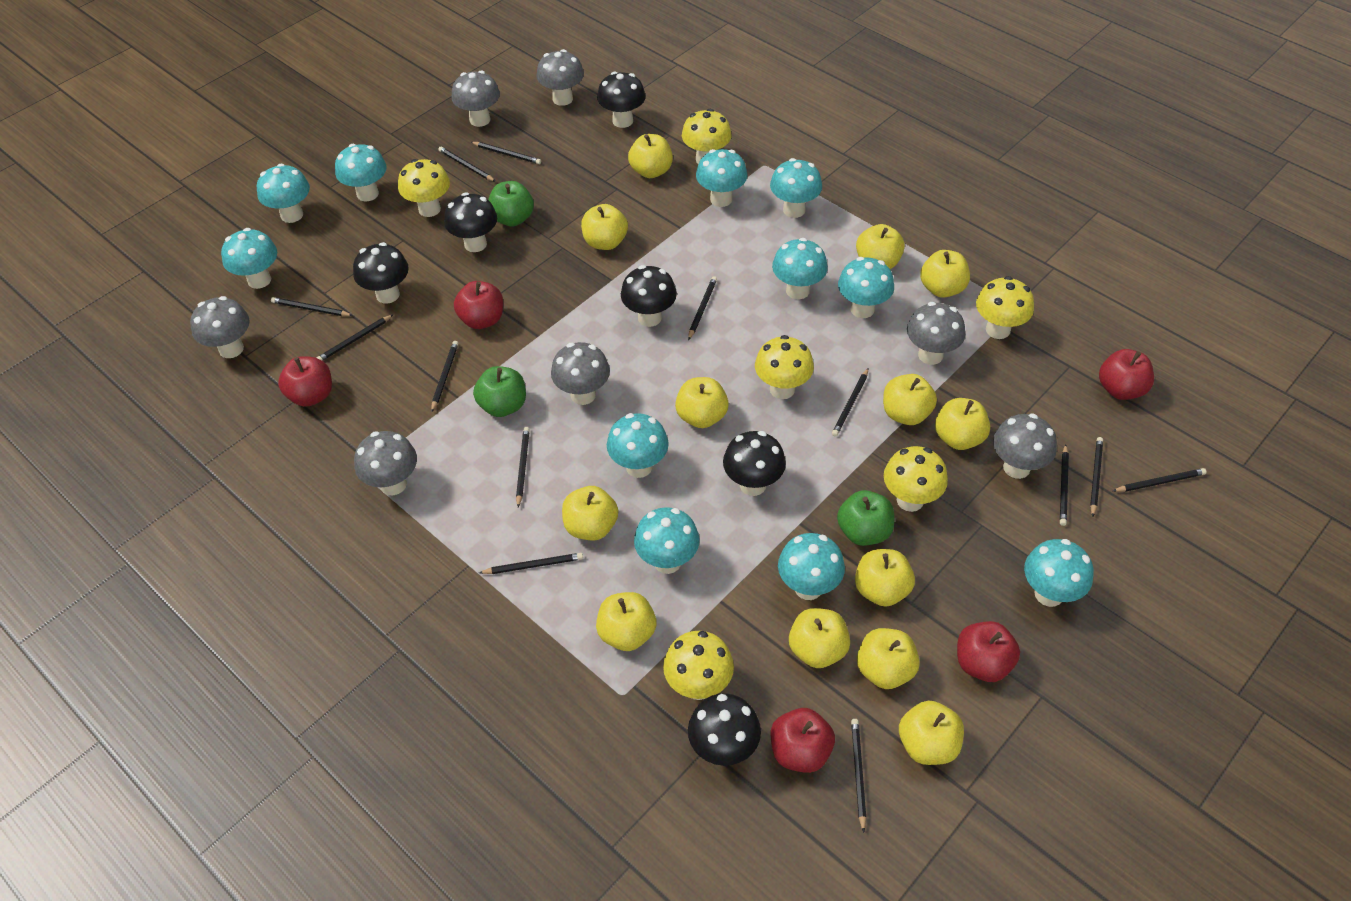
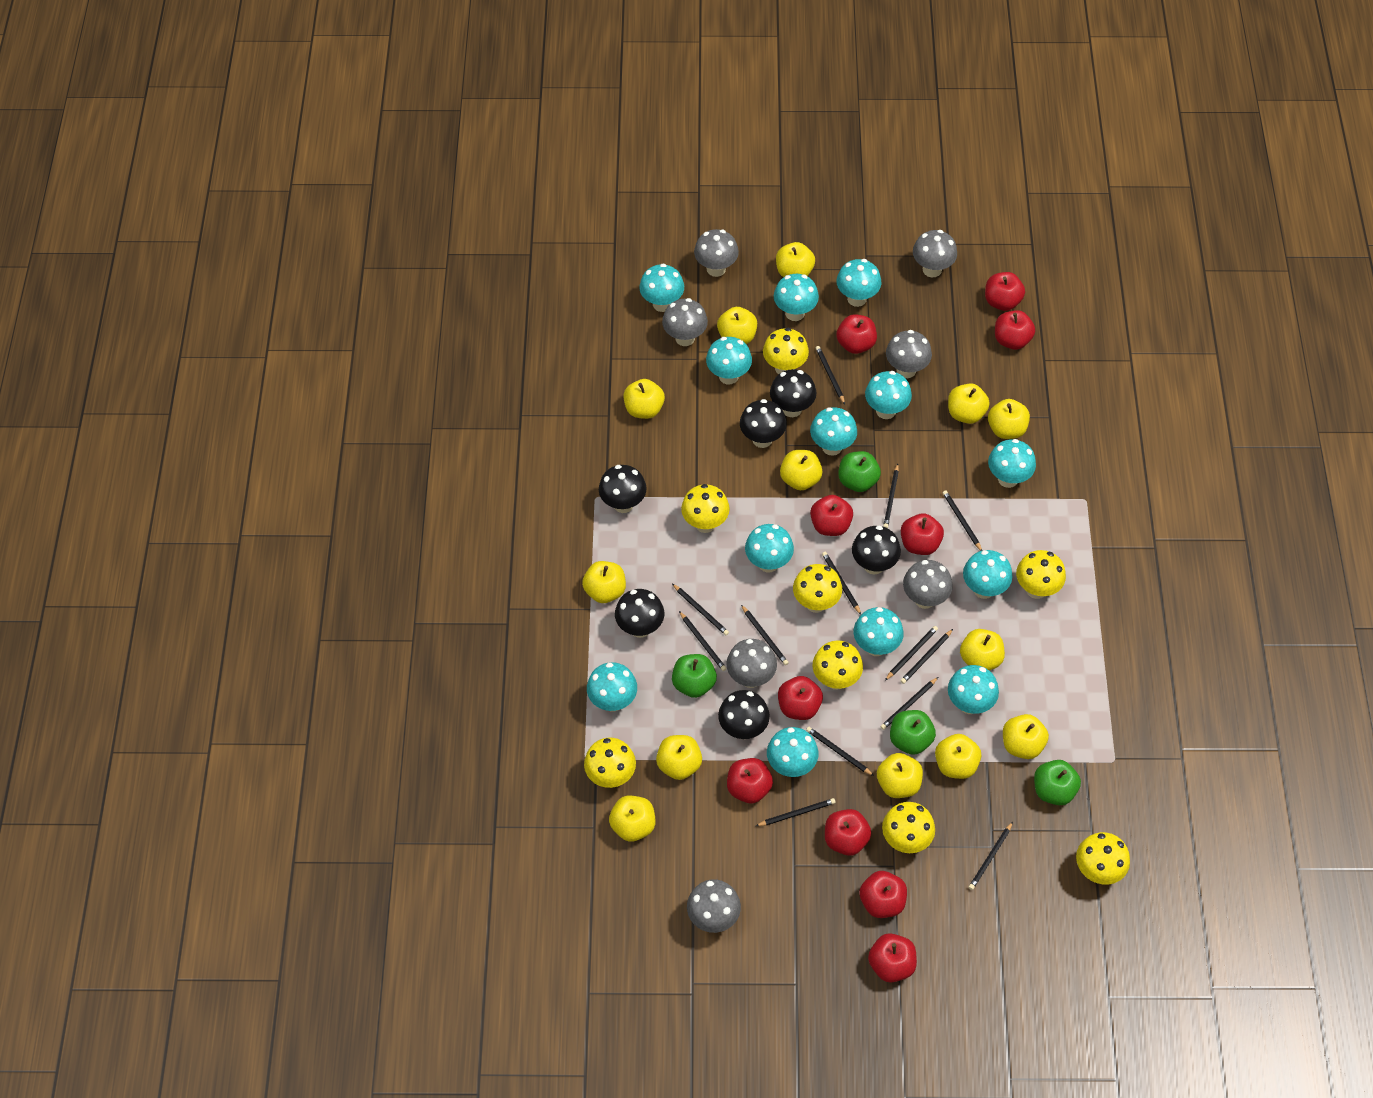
green apple: 3 -> 4
red apple: 5 -> 10
turquoise mushroom: 11 -> 13
yellow mushroom: 6 -> 8

